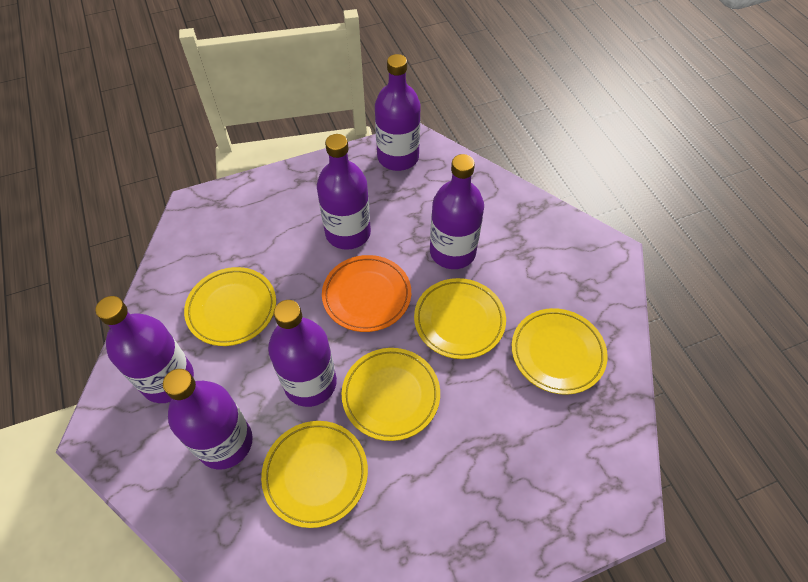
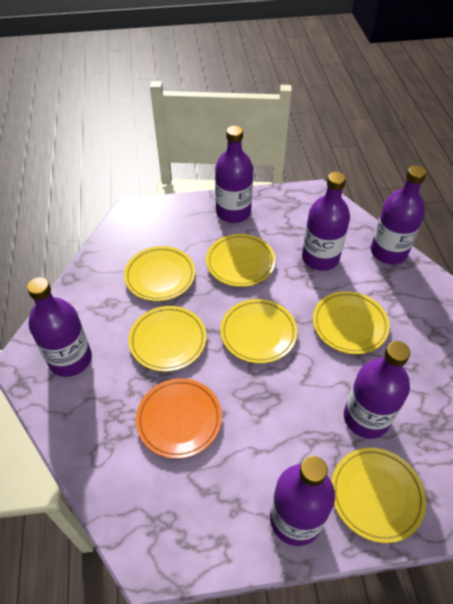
yellow plate: 5 -> 6

